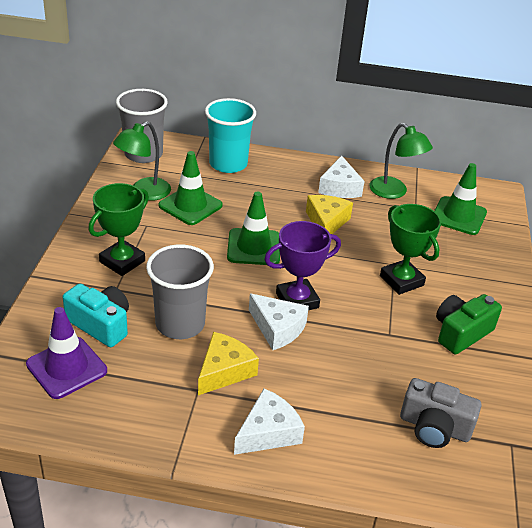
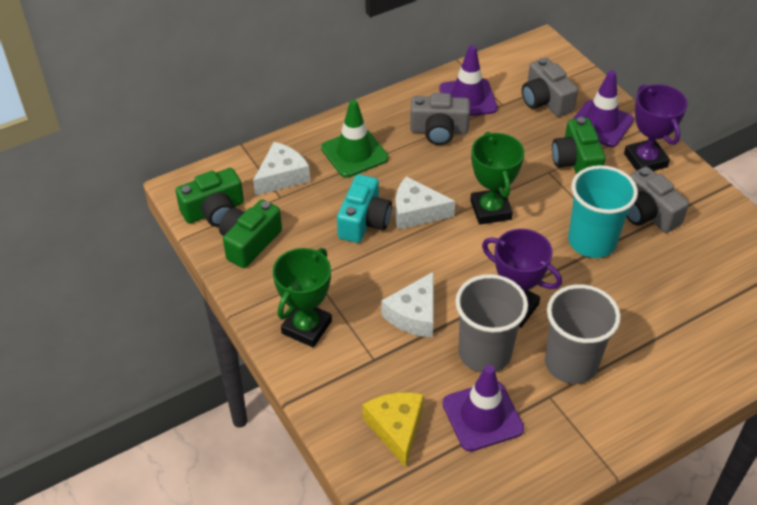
green camera: 1 -> 3
green lamp: 2 -> 0
green traffic cone: 3 -> 1
grey camera: 1 -> 3
purple traffic cone: 1 -> 3
purple trophy: 1 -> 2
yellow cheese: 2 -> 1

